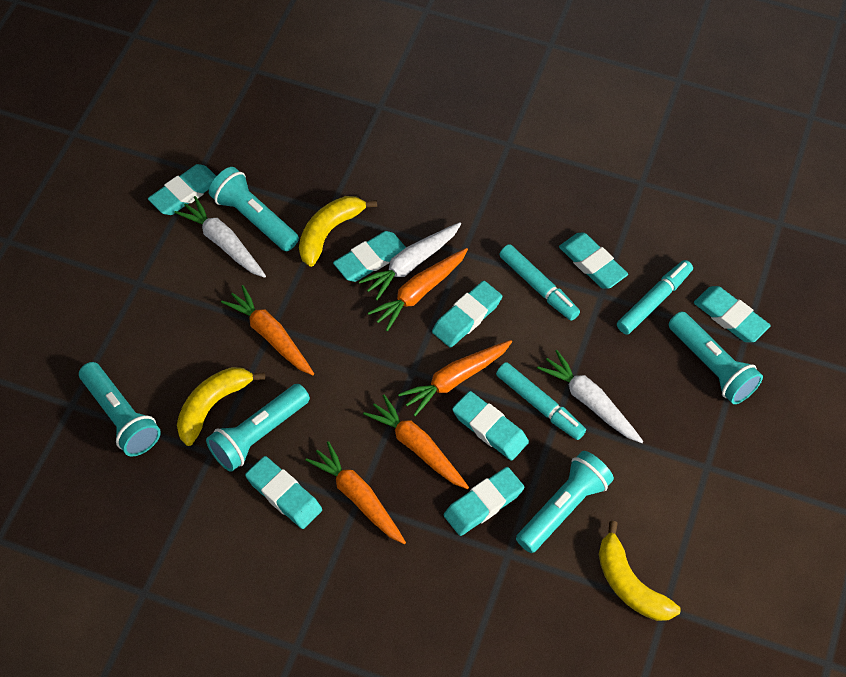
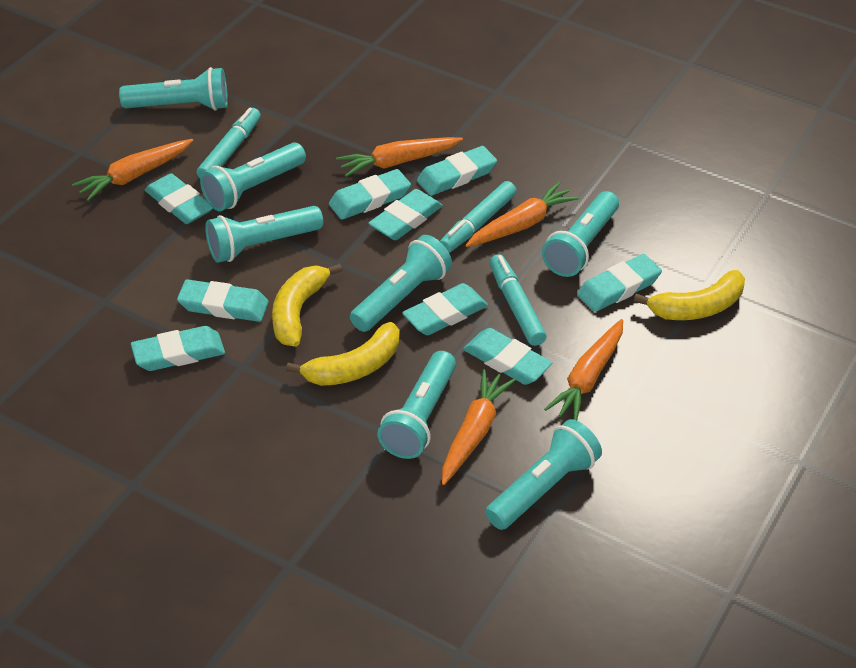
turquoise eraser: 8 -> 9
turquoise flashlight: 5 -> 7
white carrot: 3 -> 0

